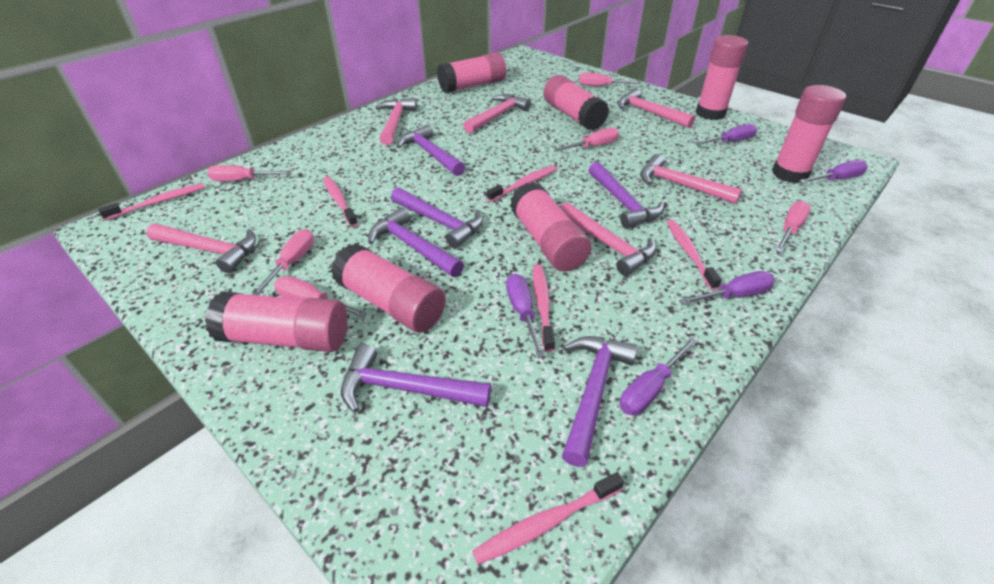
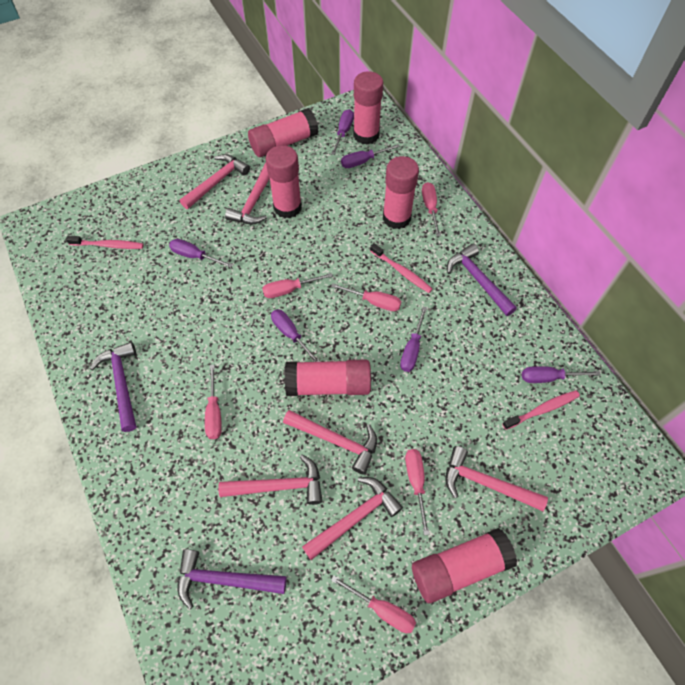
pink glue stick: 7 -> 6
pink toothbrush: 6 -> 3
purple hammer: 6 -> 3
purple screwdriver: 5 -> 6

